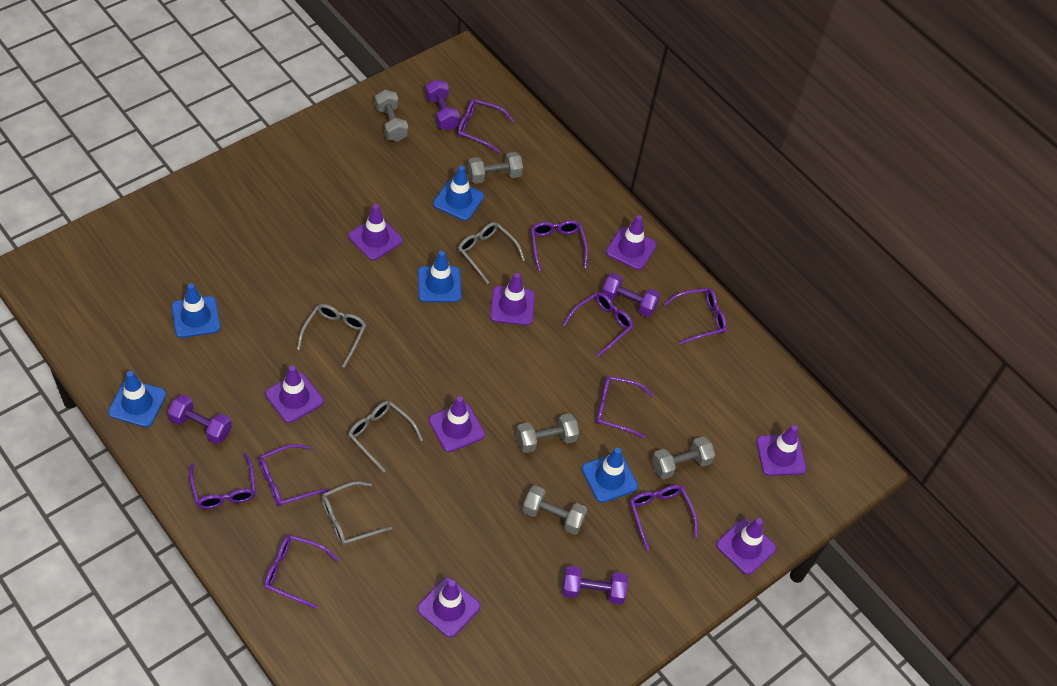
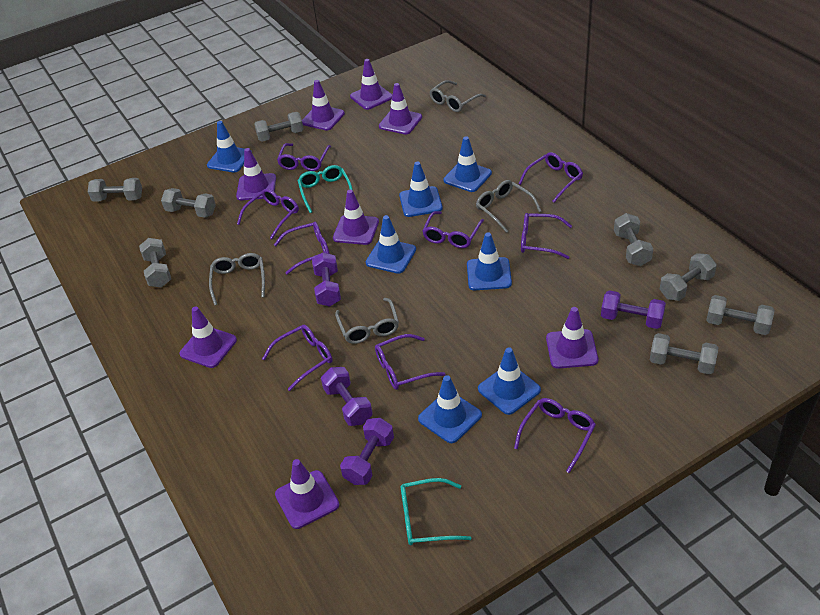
blue traffic cone: 5 -> 7
grey dumbbell: 5 -> 8
turquoise glasses: 0 -> 2

